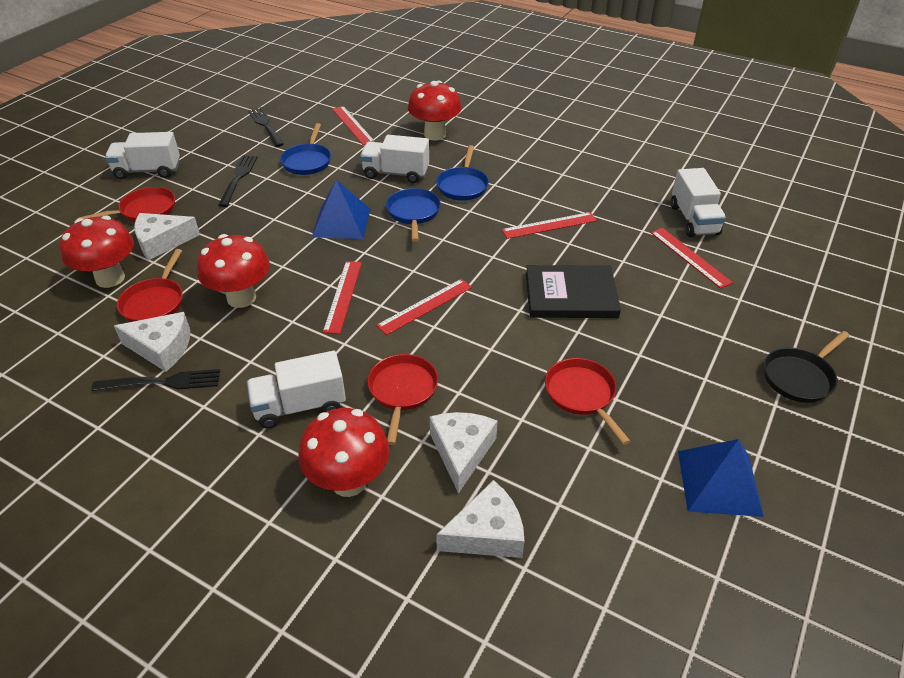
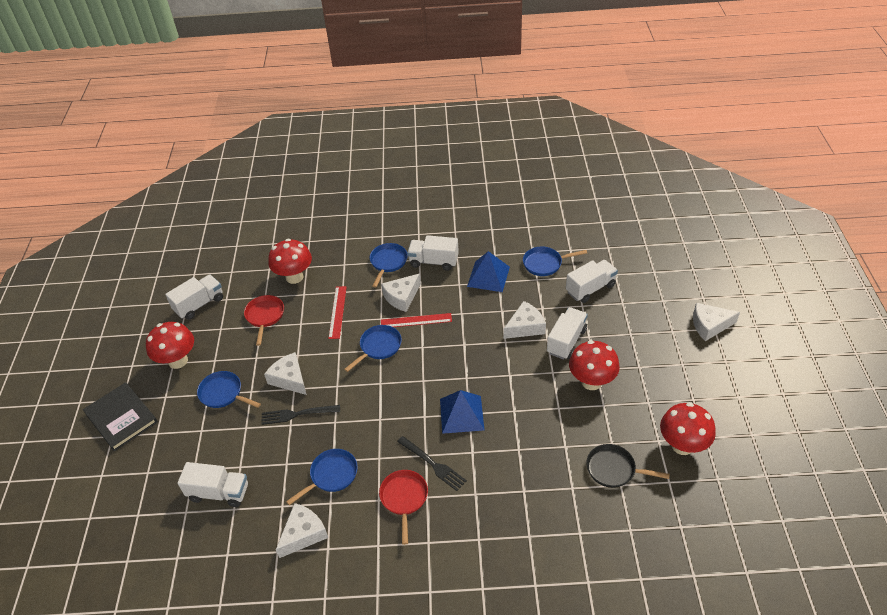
black fork: 3 -> 2
blue pan: 3 -> 5
red pan: 4 -> 2
red ruler: 5 -> 2
white cheese: 4 -> 5
white truck: 4 -> 5

